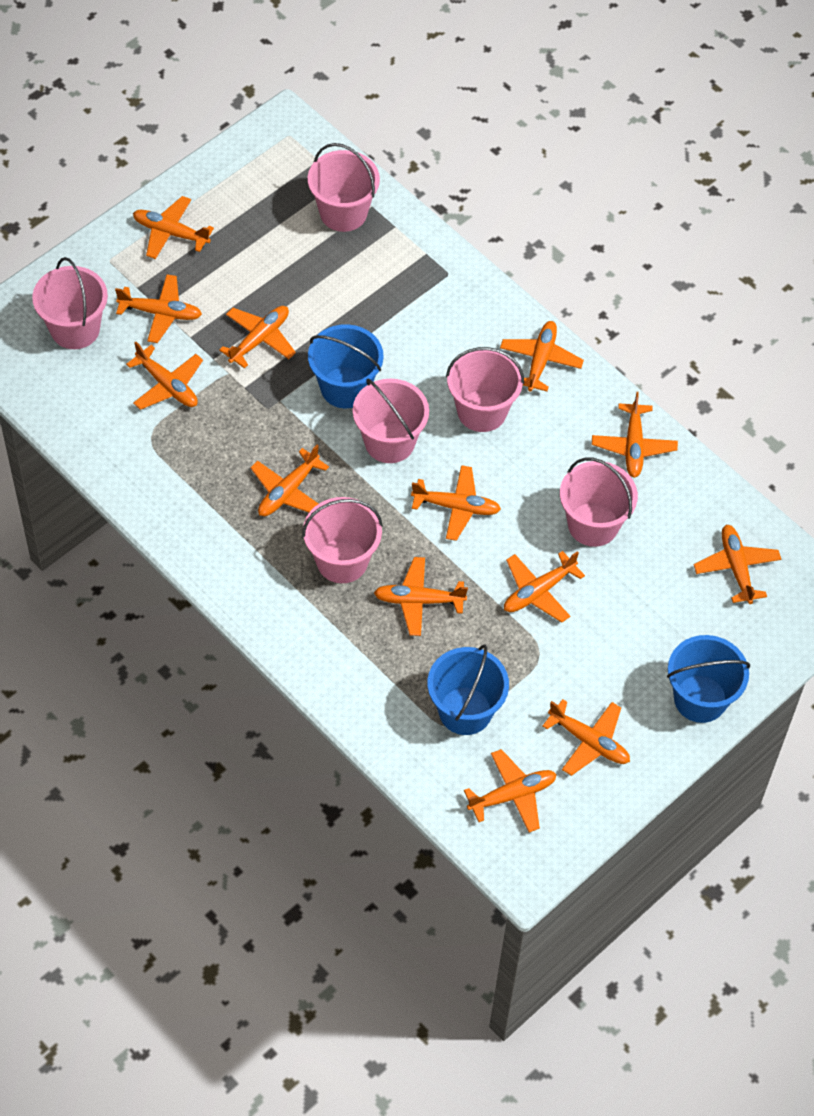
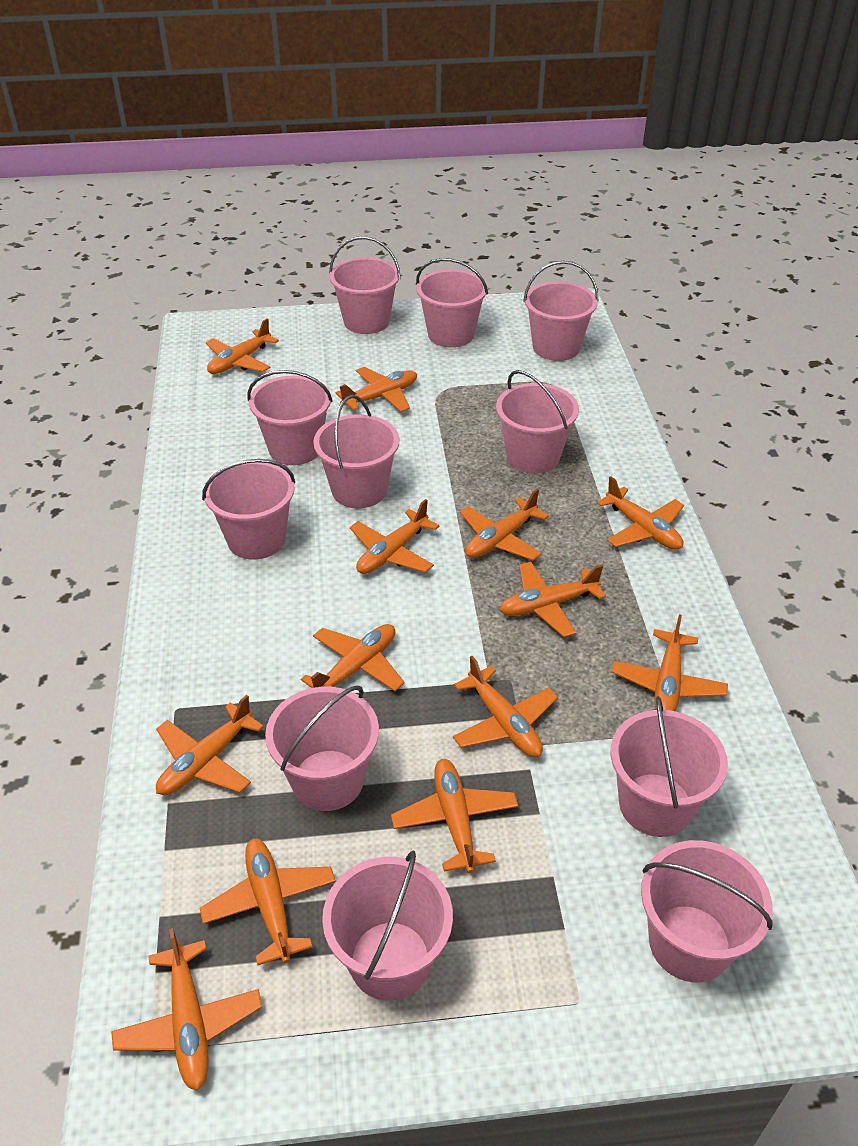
blue bucket: 3 -> 0
pink bucket: 6 -> 11

